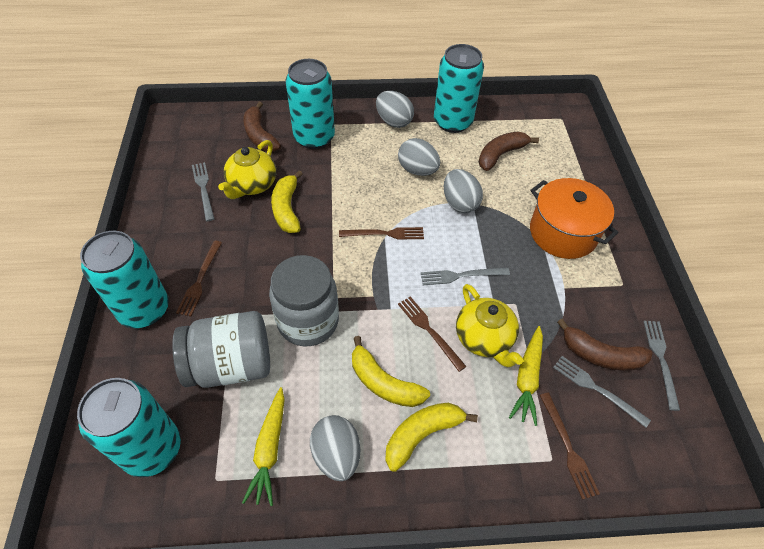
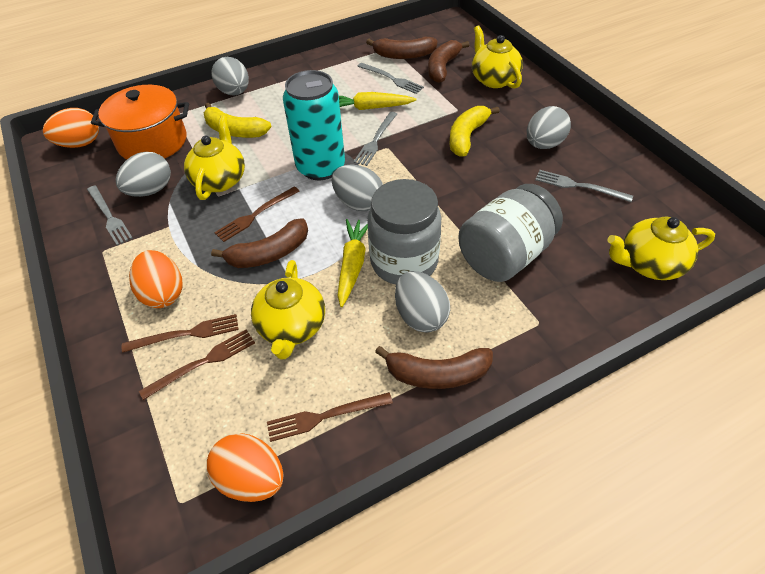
brown banana: 3 -> 4
grey egg: 4 -> 5
orange egg: 0 -> 3
turquoise can: 4 -> 1
yellow banana: 3 -> 2
yellow teapot: 2 -> 4

